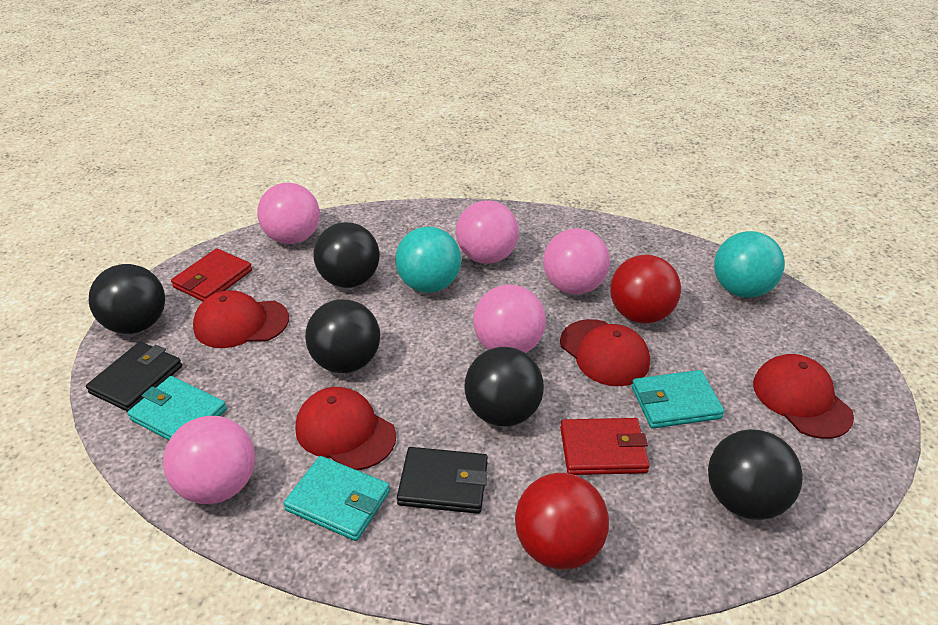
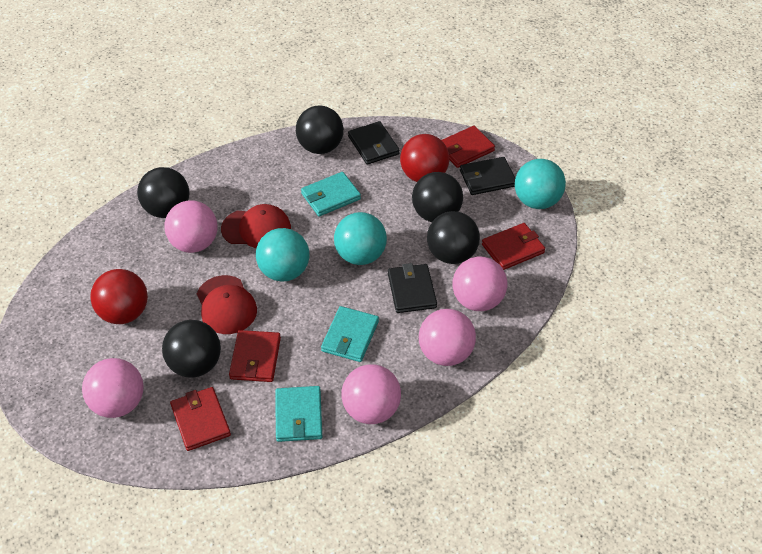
black wallet: 2 -> 3
red cap: 4 -> 2
red wallet: 2 -> 4
turquoise ball: 2 -> 3

